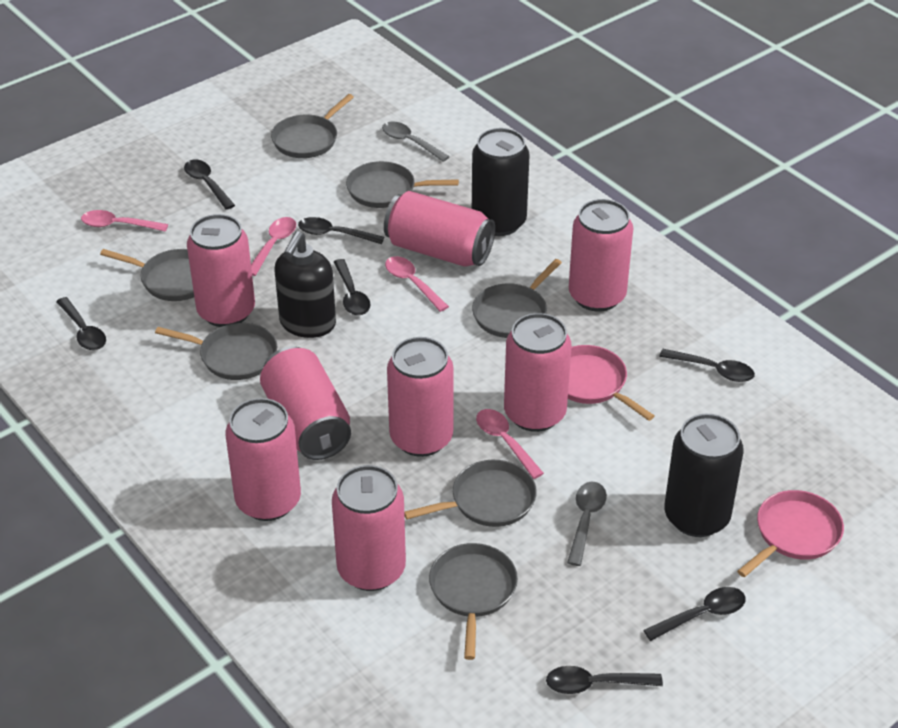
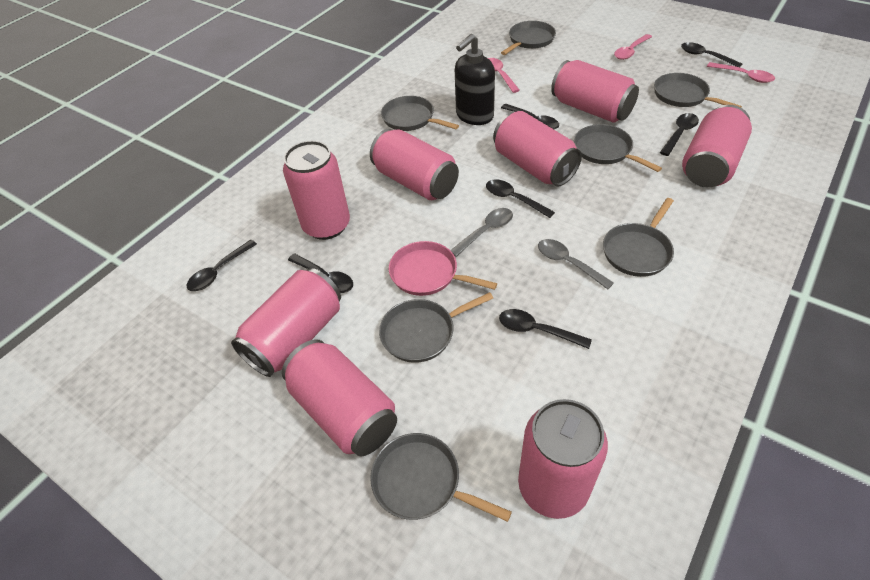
black can: 2 -> 0
pink pan: 2 -> 1
pink spoon: 4 -> 3

